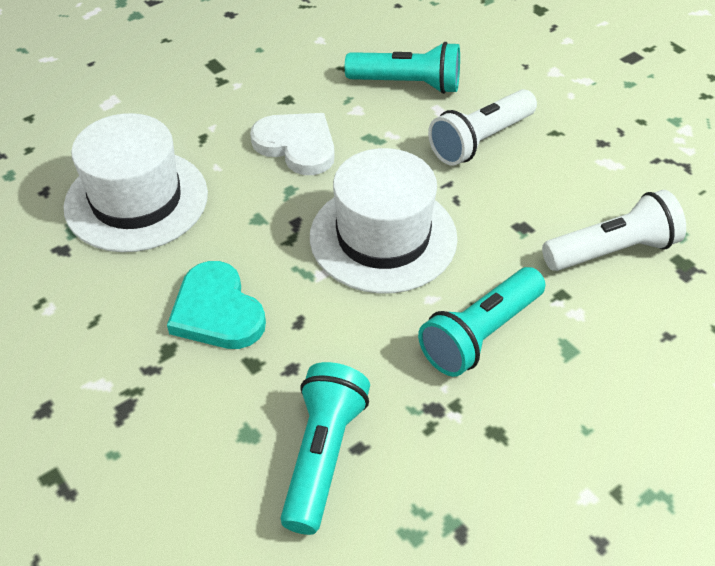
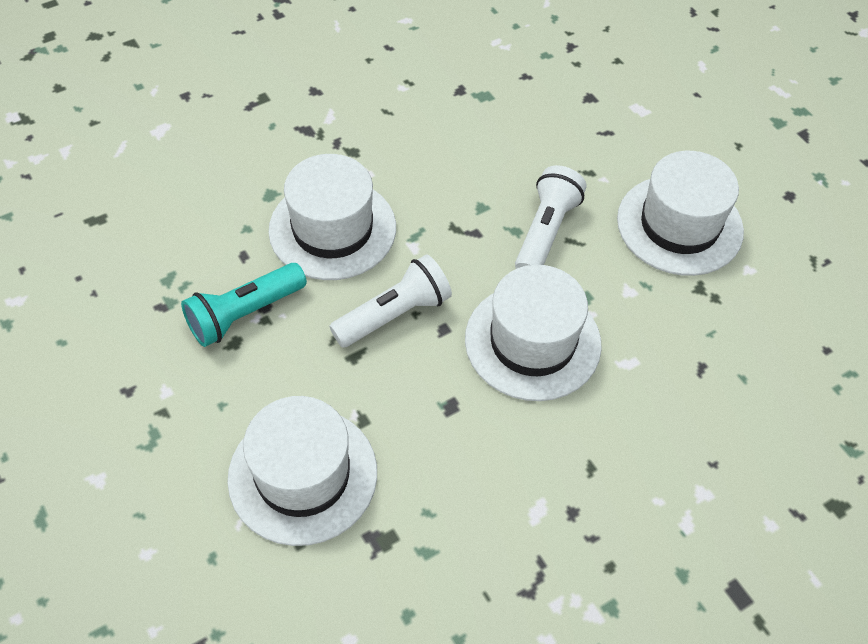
turquoise flashlight: 3 -> 1
turquoise heart: 1 -> 0
white hat: 2 -> 4
white heart: 1 -> 0

